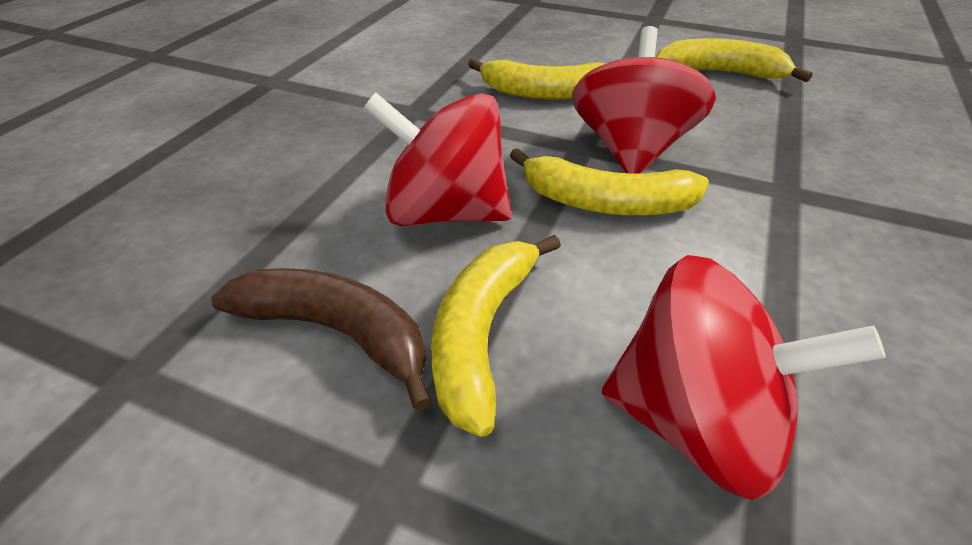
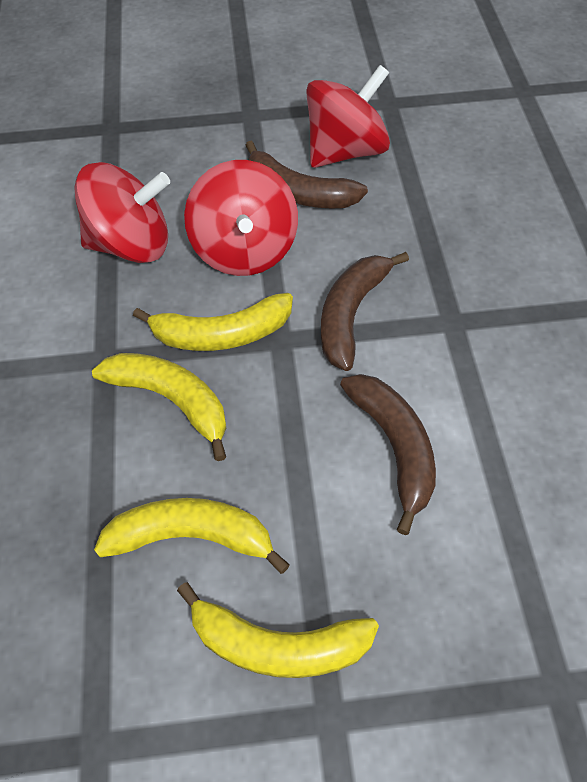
brown banana: 1 -> 3

